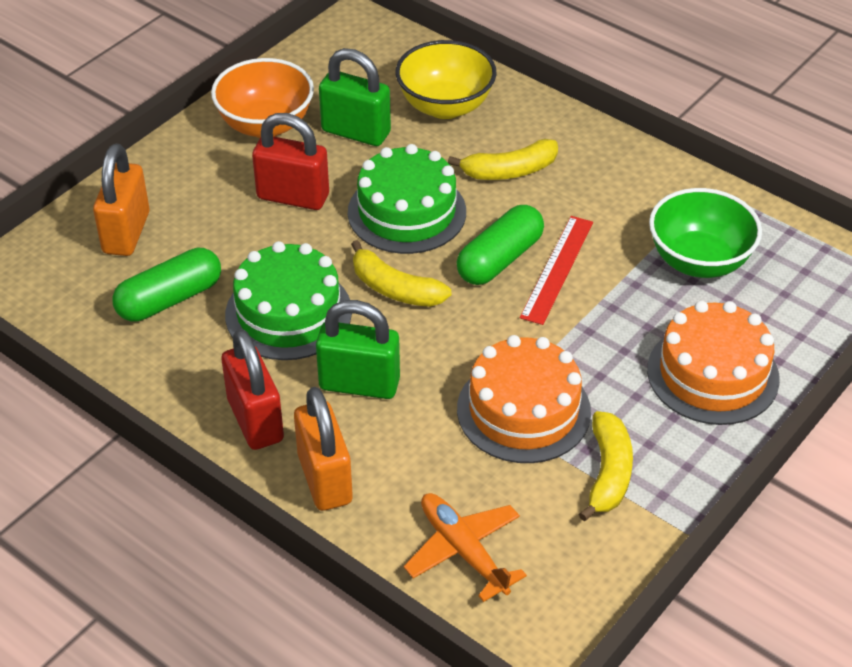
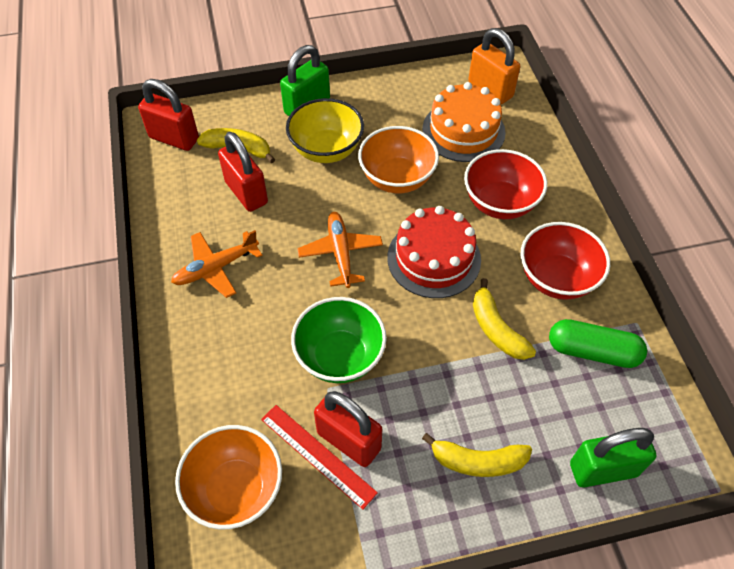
green cake: 2 -> 0
green capsule: 2 -> 1
orange bowl: 1 -> 2
orange cake: 2 -> 1
orange padlock: 2 -> 1
orange plane: 1 -> 2
red bowl: 0 -> 2
red cake: 0 -> 1
red padlock: 2 -> 3

